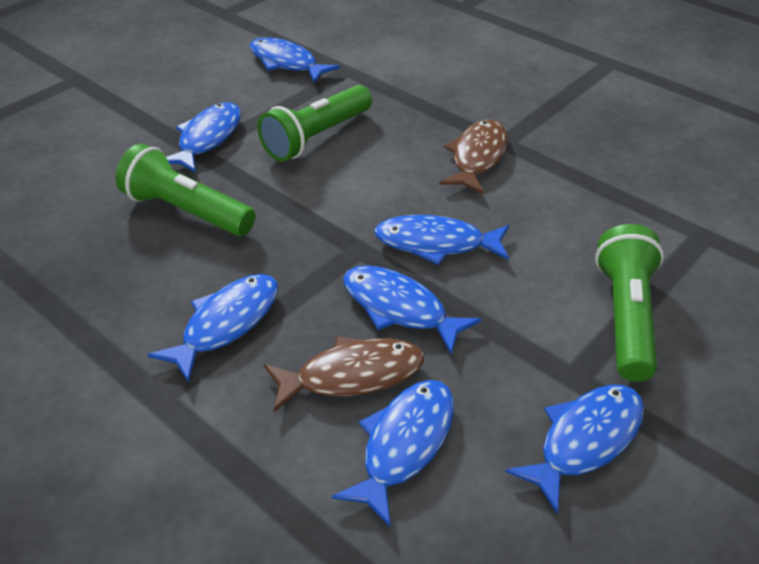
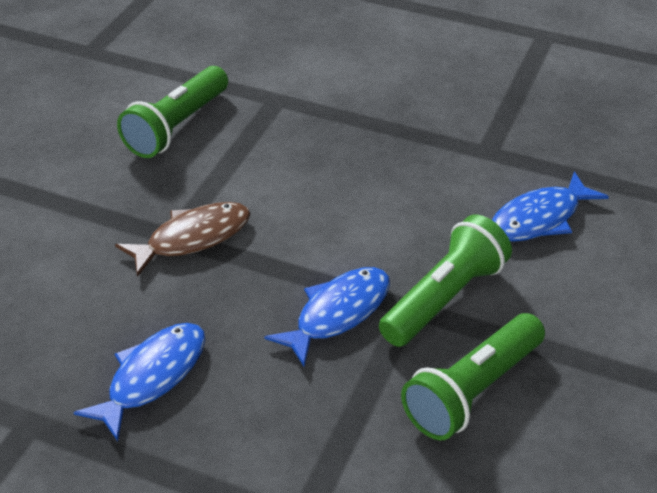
blue fish: 7 -> 3
brown fish: 2 -> 1

